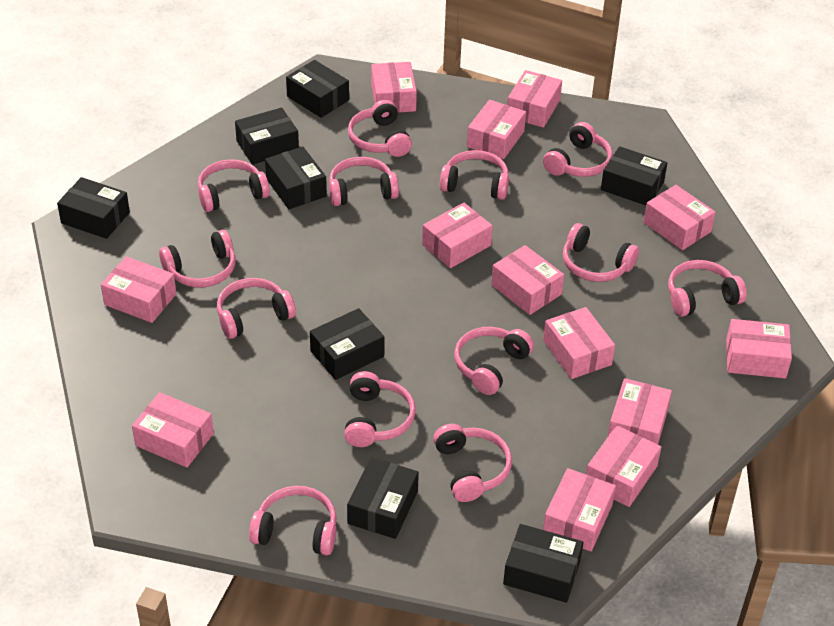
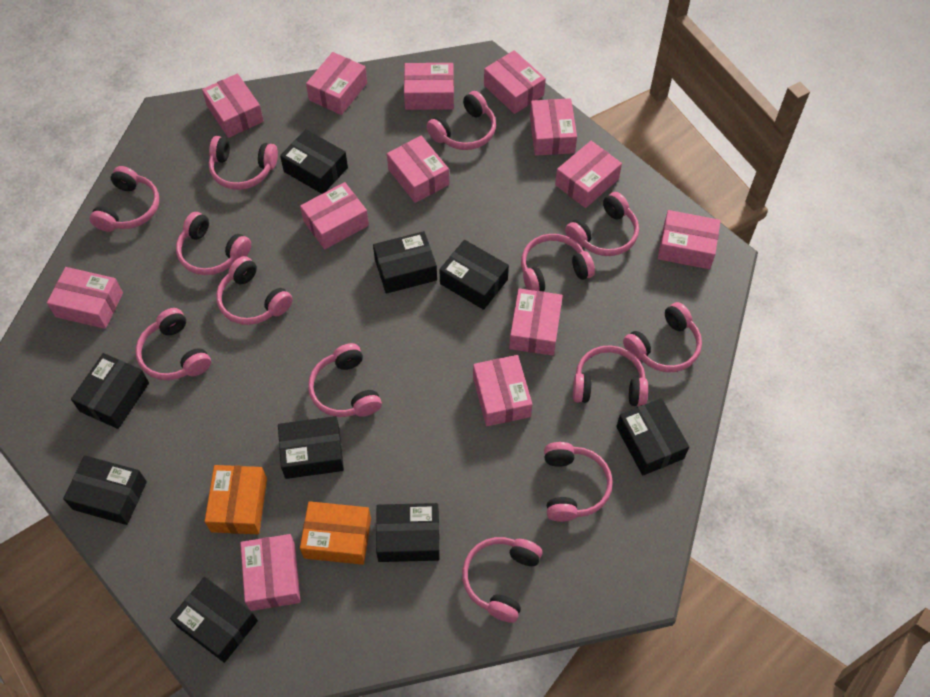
black box: 8 -> 9
orange box: 0 -> 2

